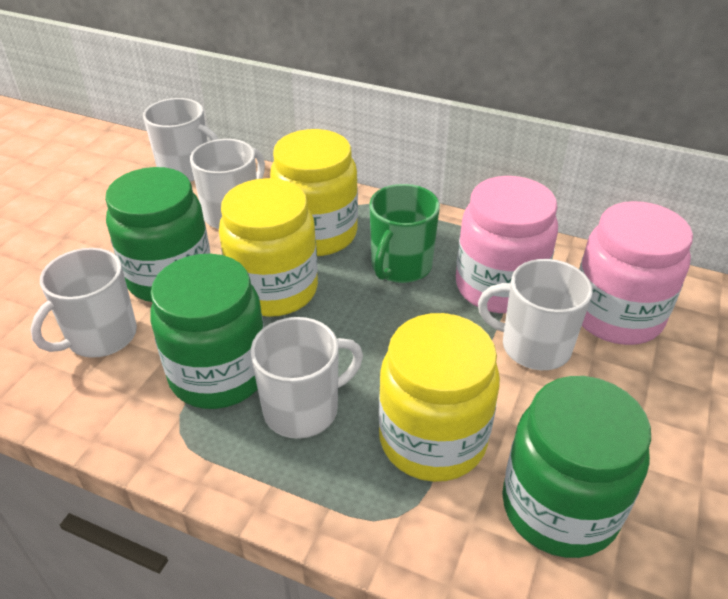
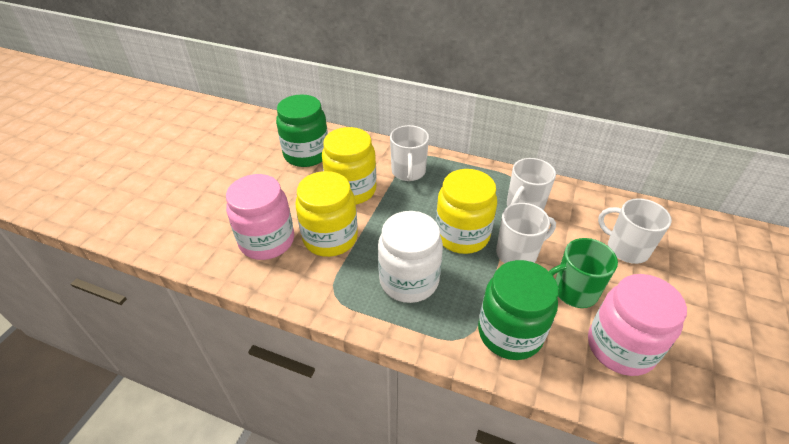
green jar: 3 -> 2
white jar: 0 -> 1
white mug: 5 -> 4

